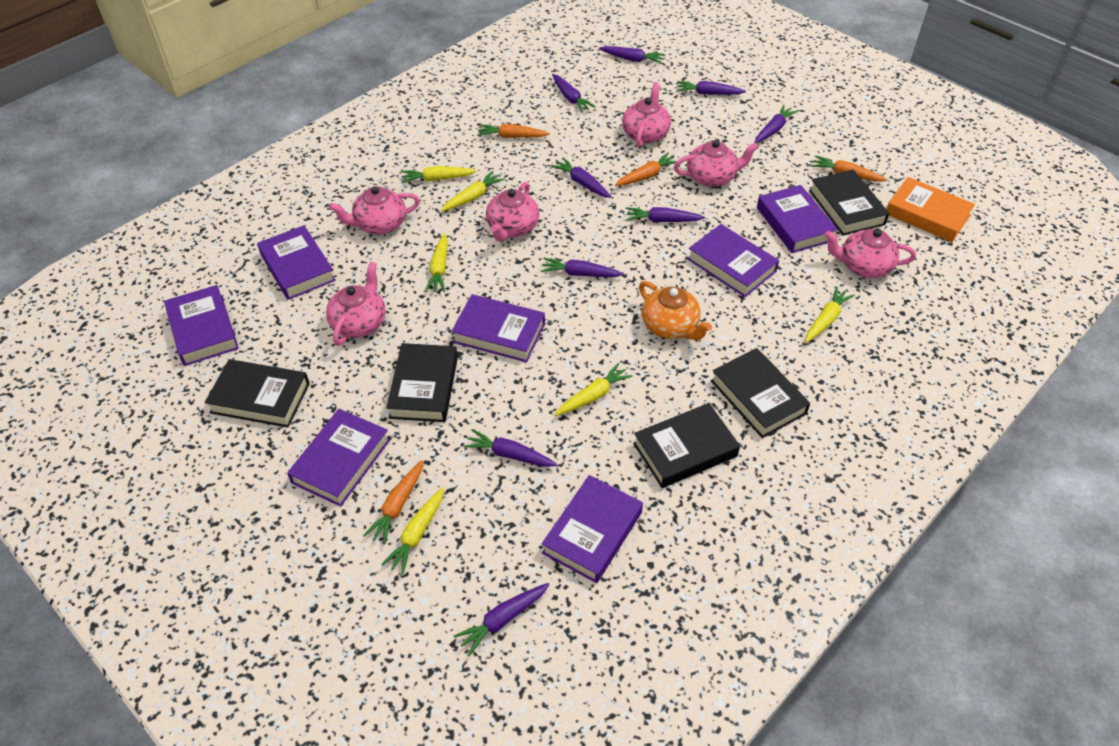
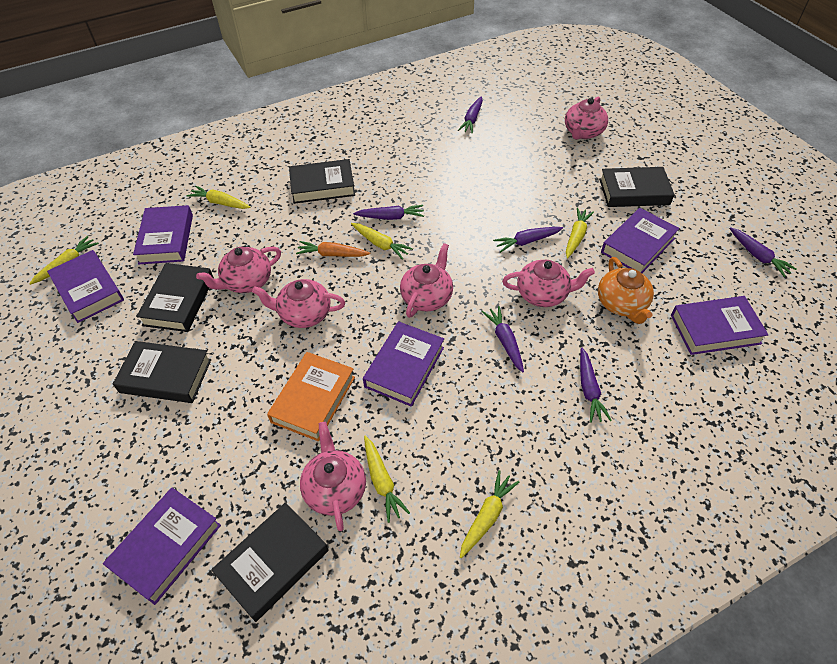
orange carrot: 4 -> 1
purple book: 7 -> 6
purple carrot: 9 -> 6

